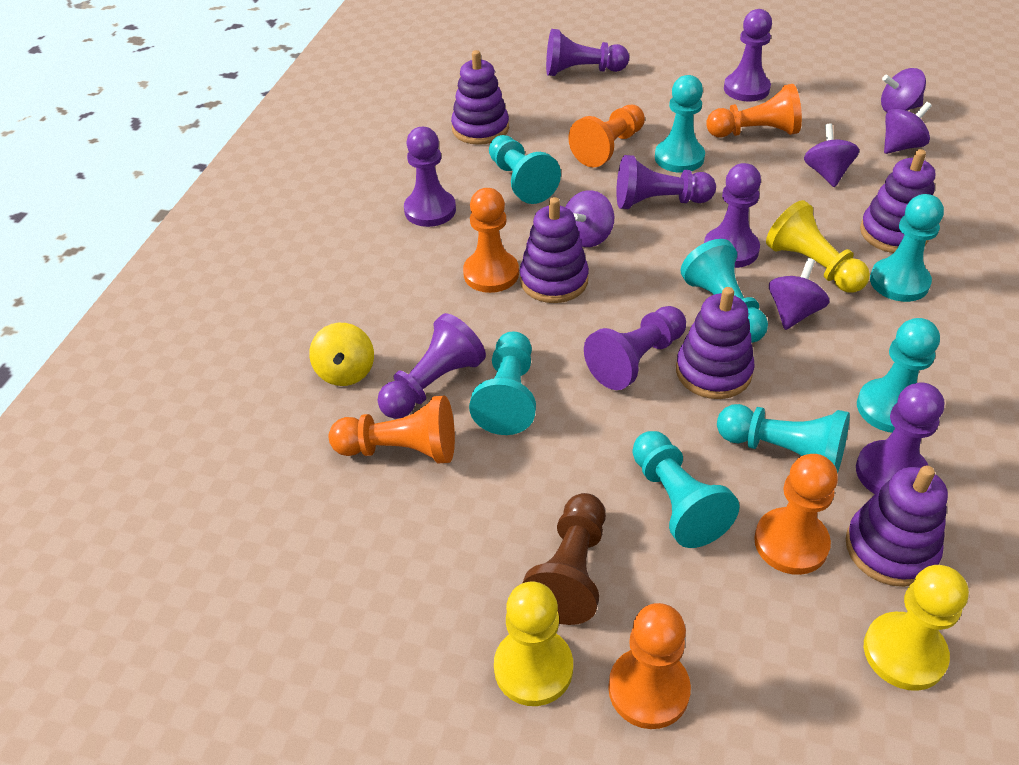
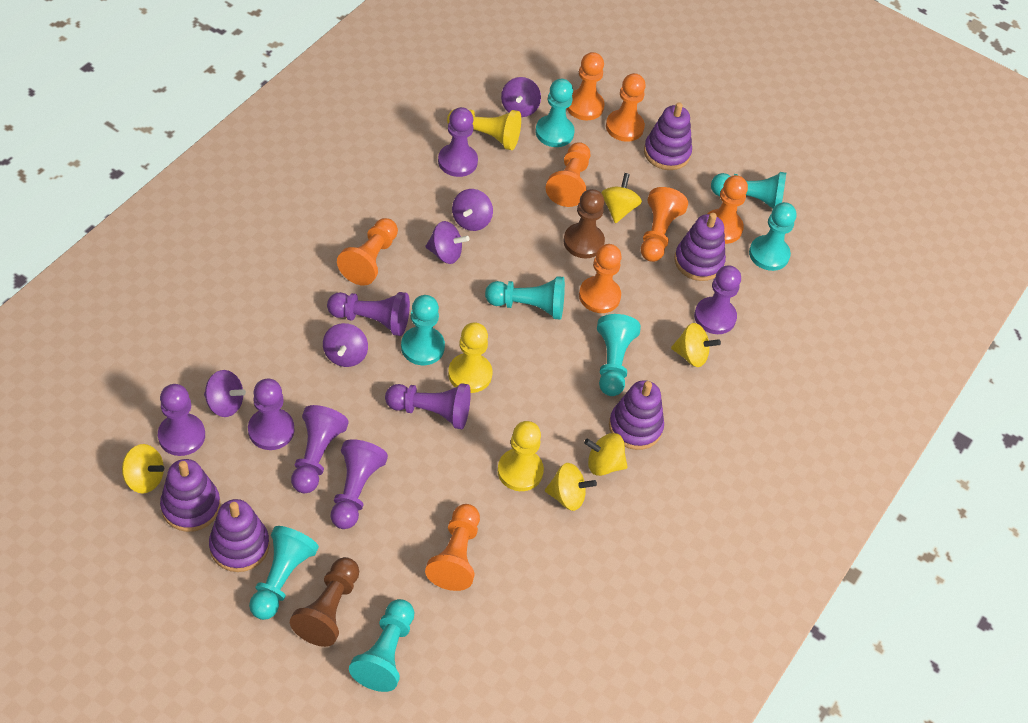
brown pawn: 1 -> 2
orange pawn: 6 -> 8
yellow spinning top: 1 -> 5

